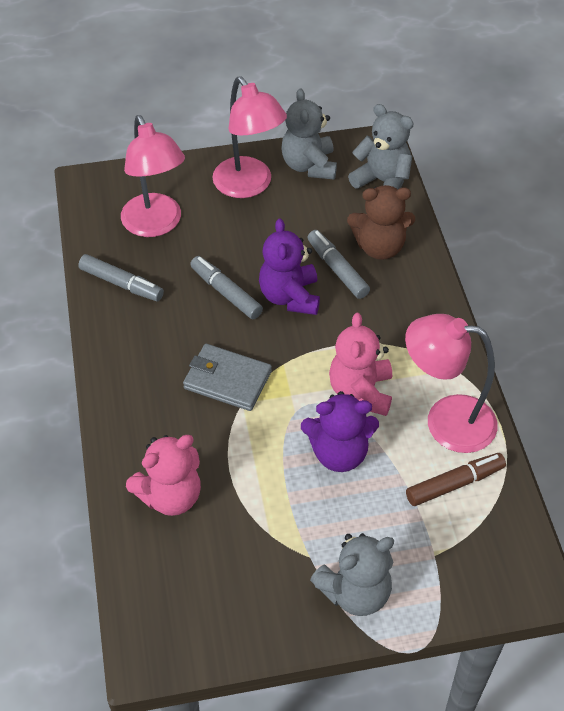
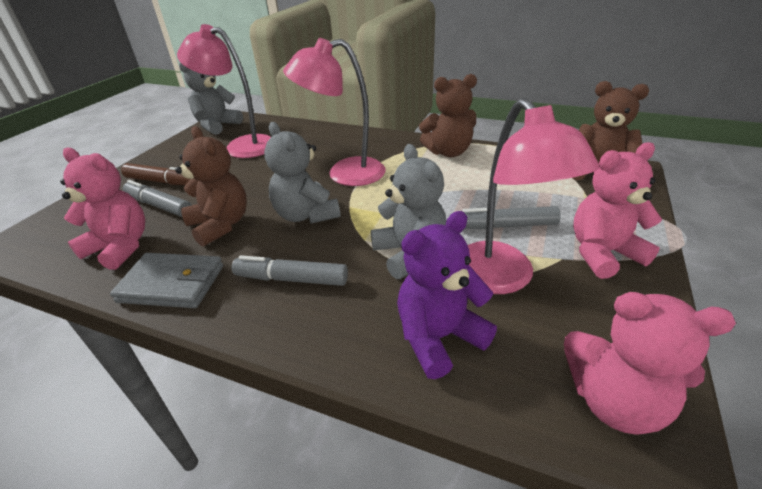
brown teddy bear: 1 -> 3
pink teddy bear: 2 -> 3
purple teddy bear: 2 -> 1

